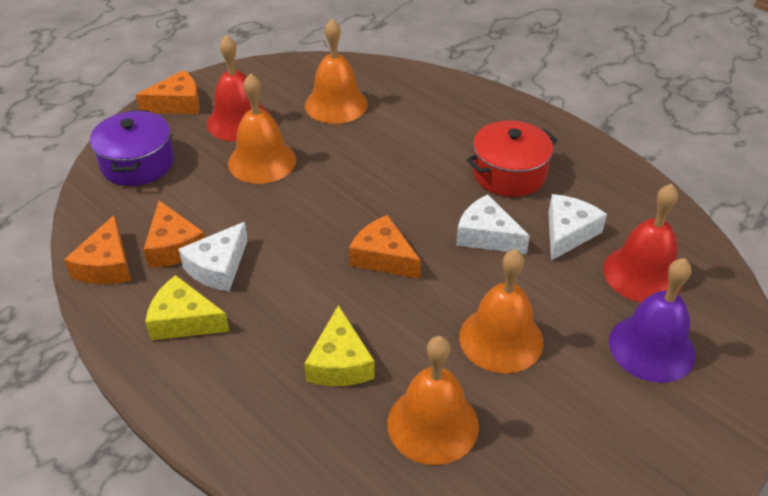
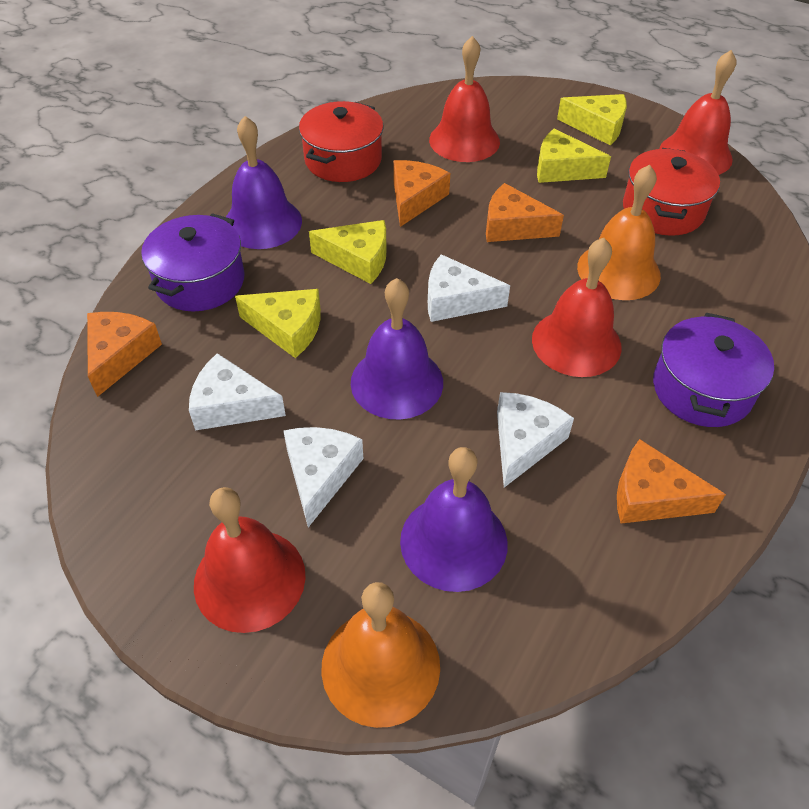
orange bell: 4 -> 2
purple bell: 1 -> 3
purple pot: 1 -> 2
red bell: 2 -> 4
red pot: 1 -> 2
white cheese: 3 -> 4
yellow cheese: 2 -> 4

